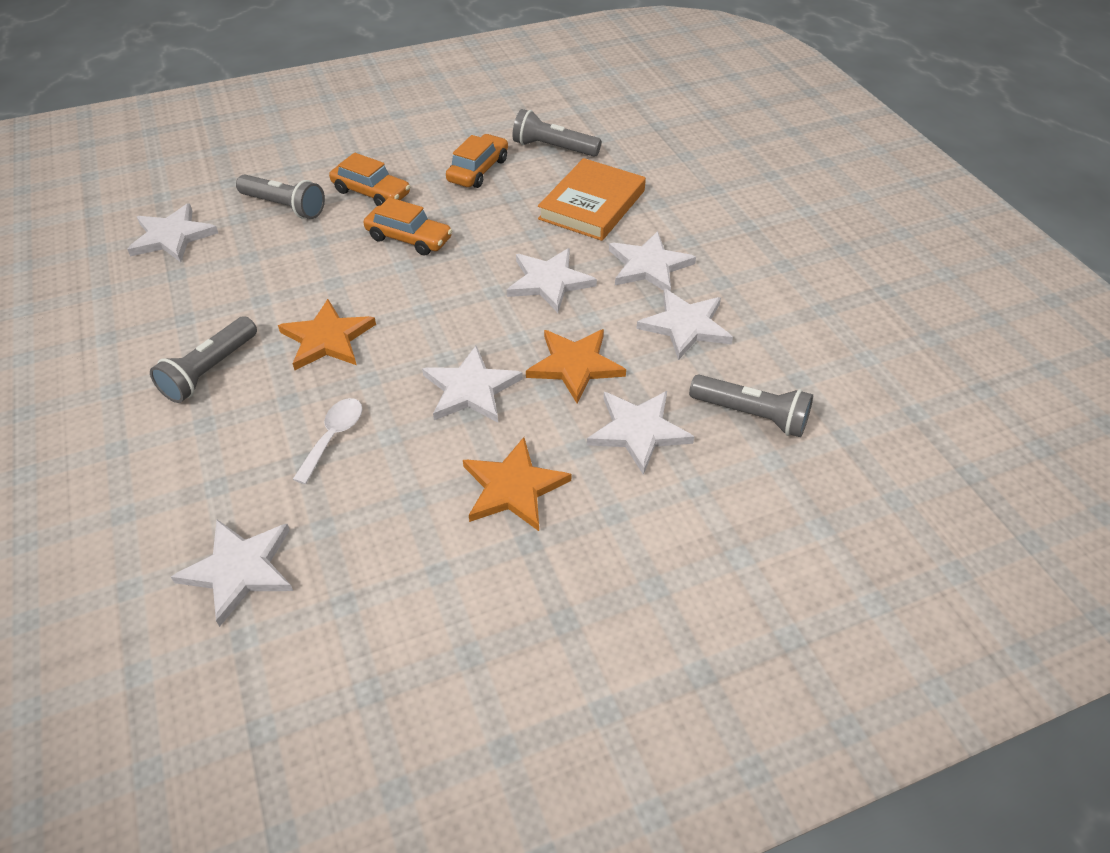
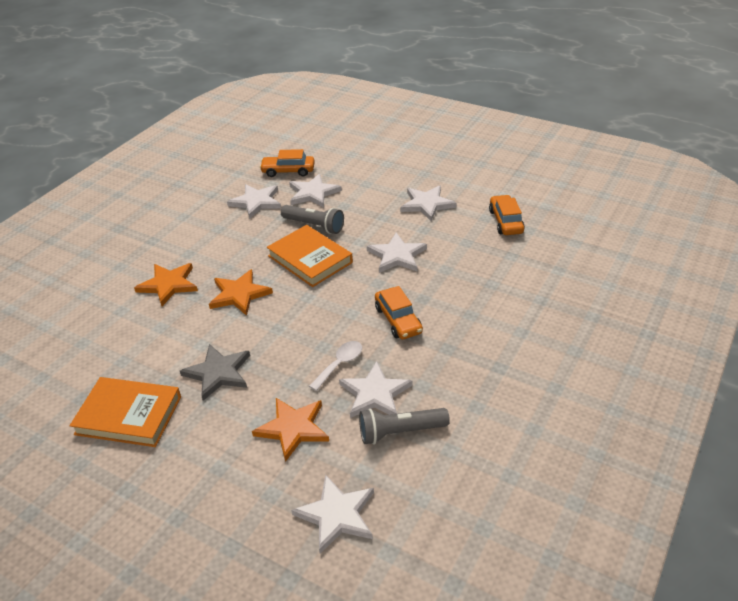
grey flashlight: 4 -> 2
grey star: 0 -> 1
orange book: 1 -> 2
white star: 7 -> 6

